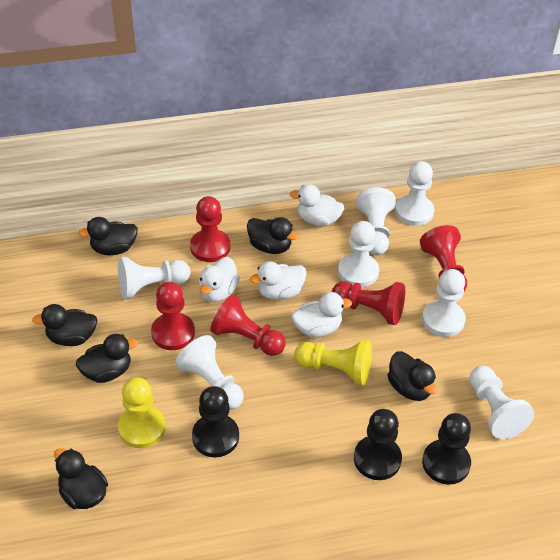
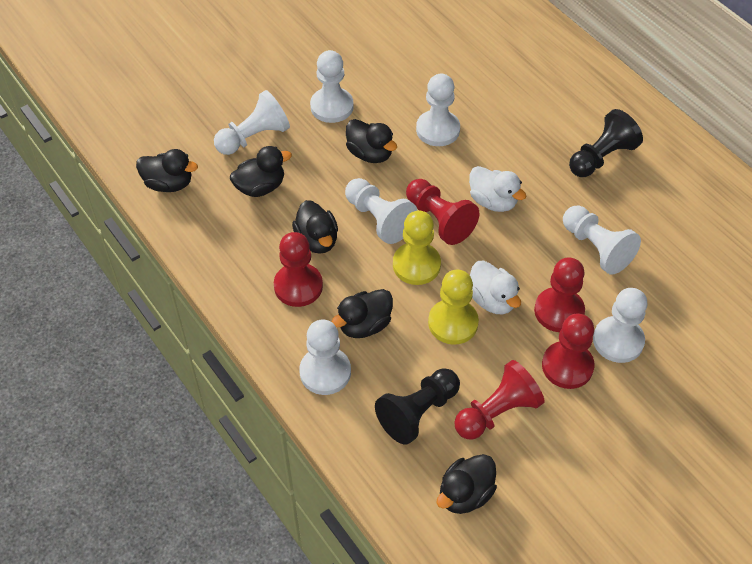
black pawn: 3 -> 2
white duck: 4 -> 2

